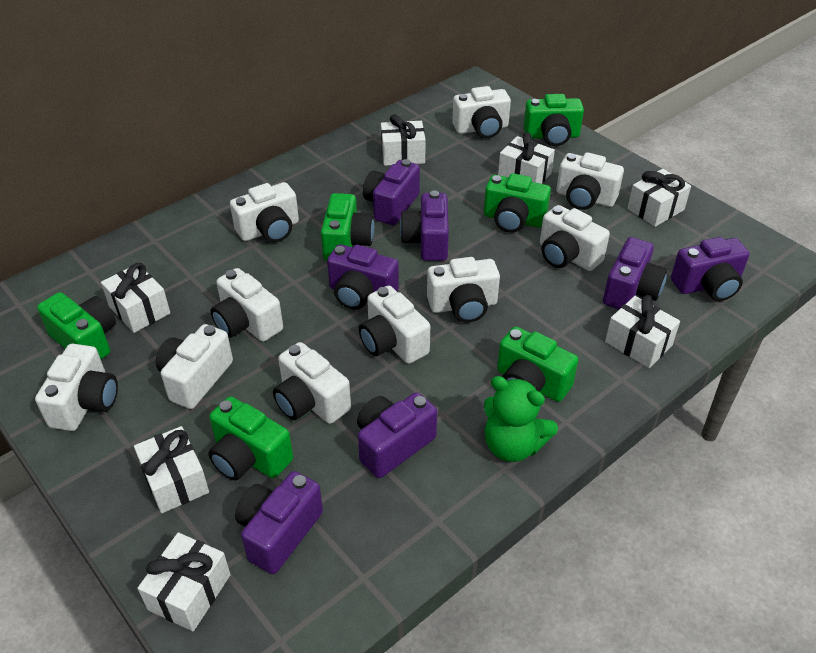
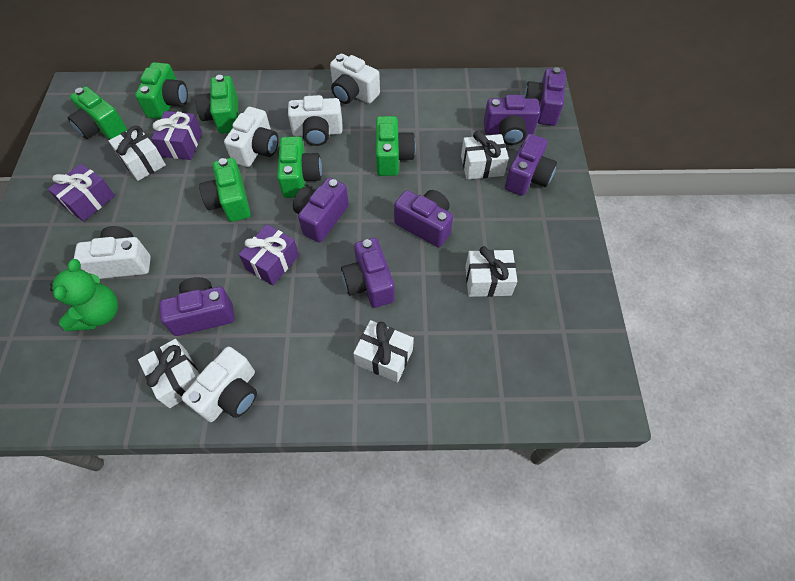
purple gift: 0 -> 3
white camera: 10 -> 5
white gift: 7 -> 5

